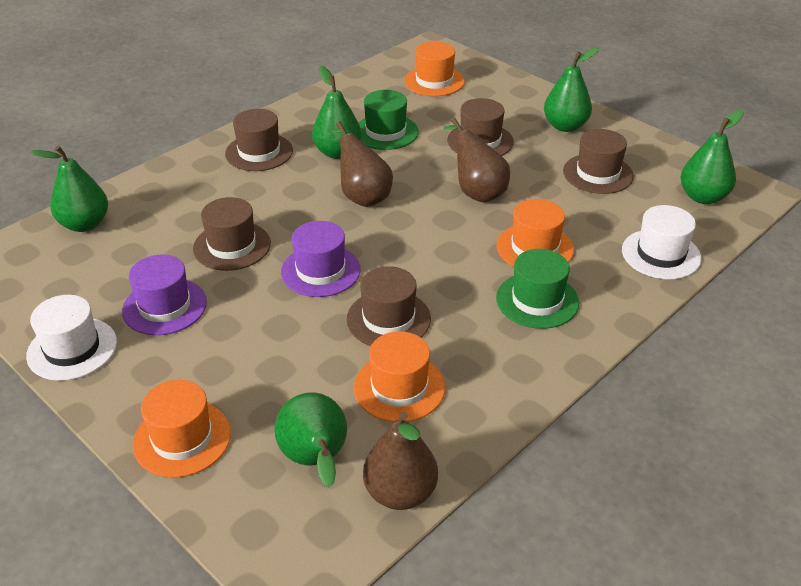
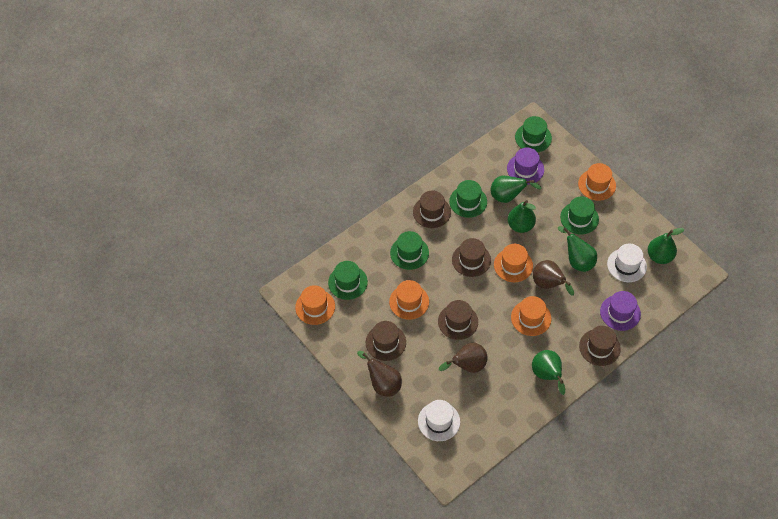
green hat: 2 -> 5
orange hat: 4 -> 5

